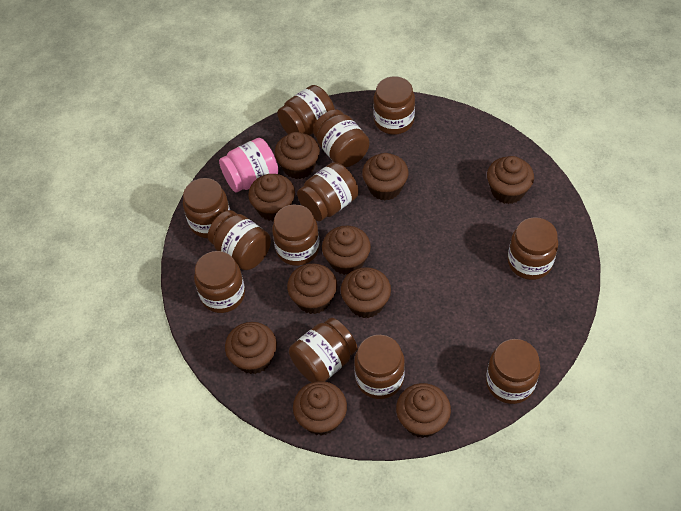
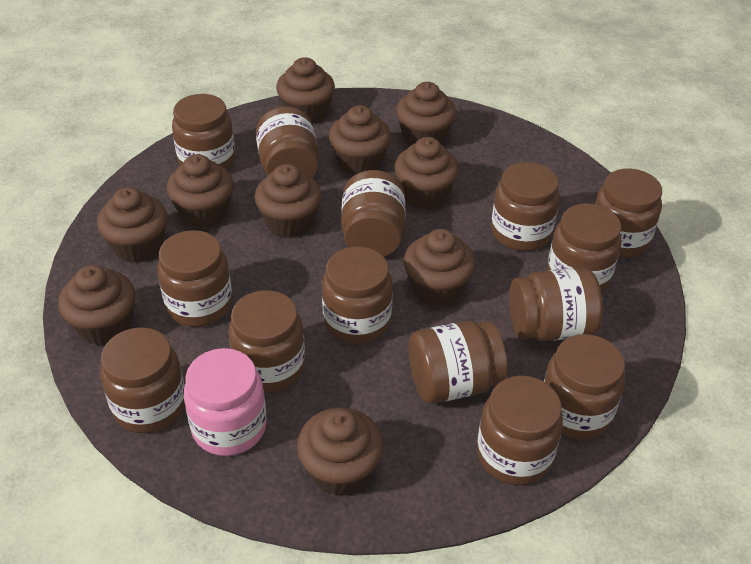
brown jar: 12 -> 14

